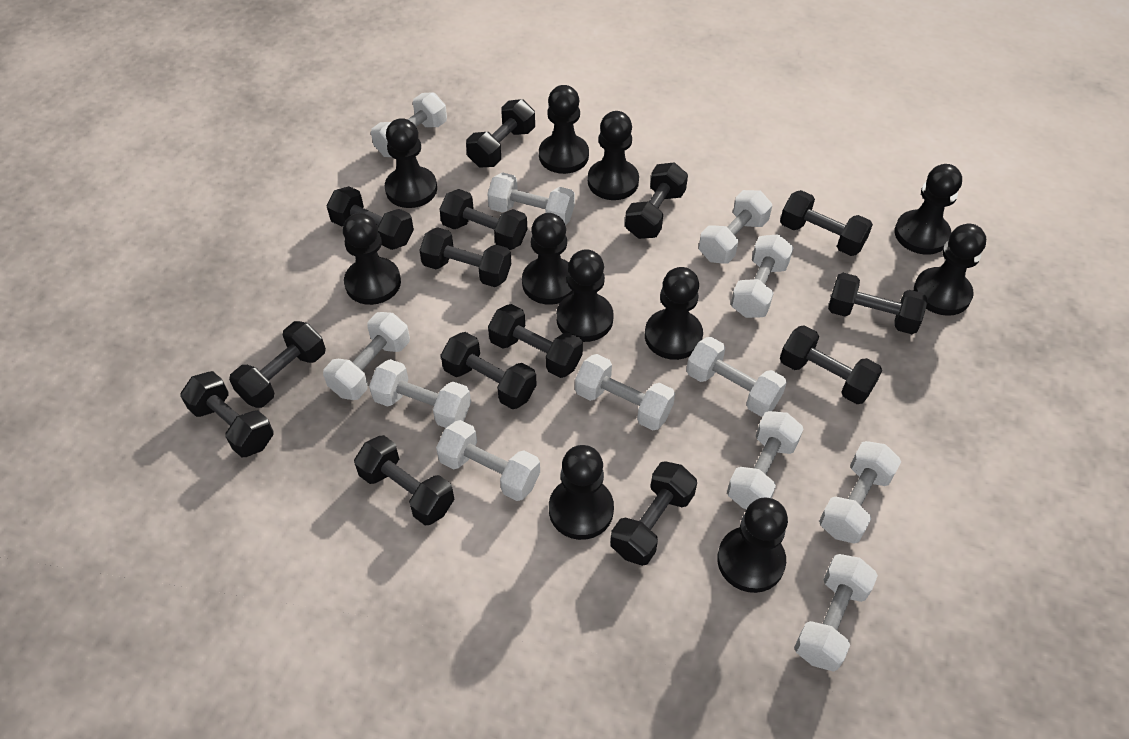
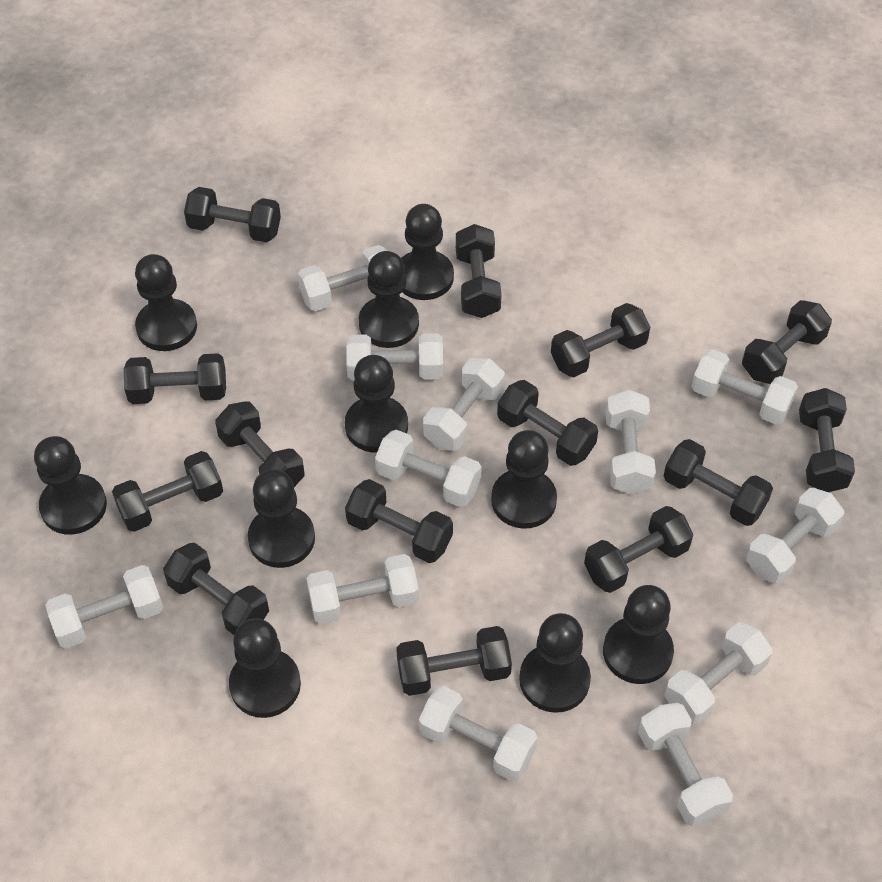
black pawn: 11 -> 10

